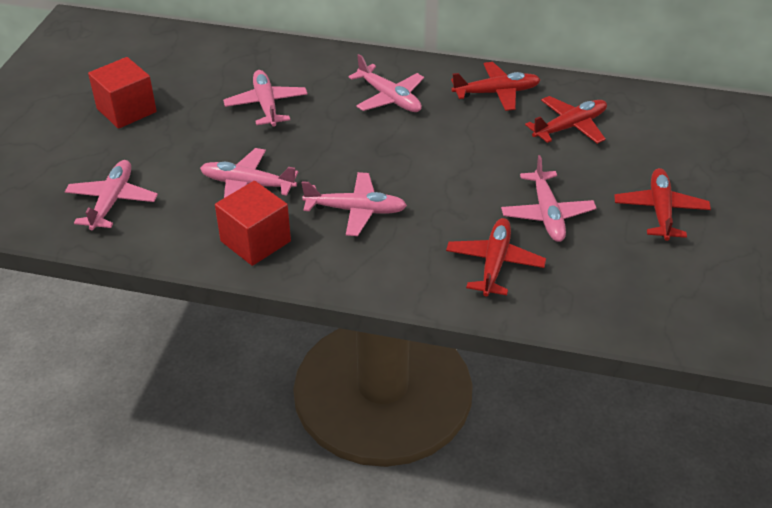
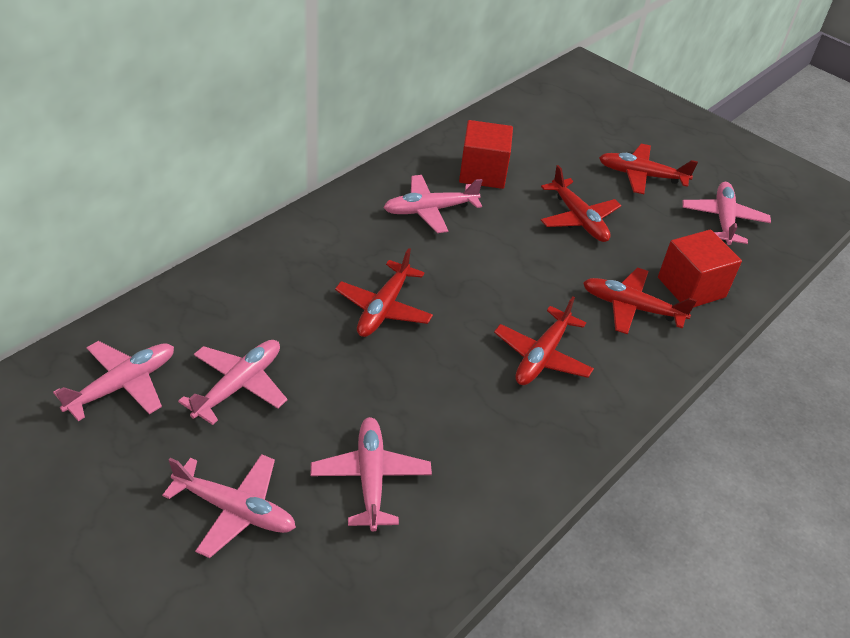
red plane: 4 -> 5

